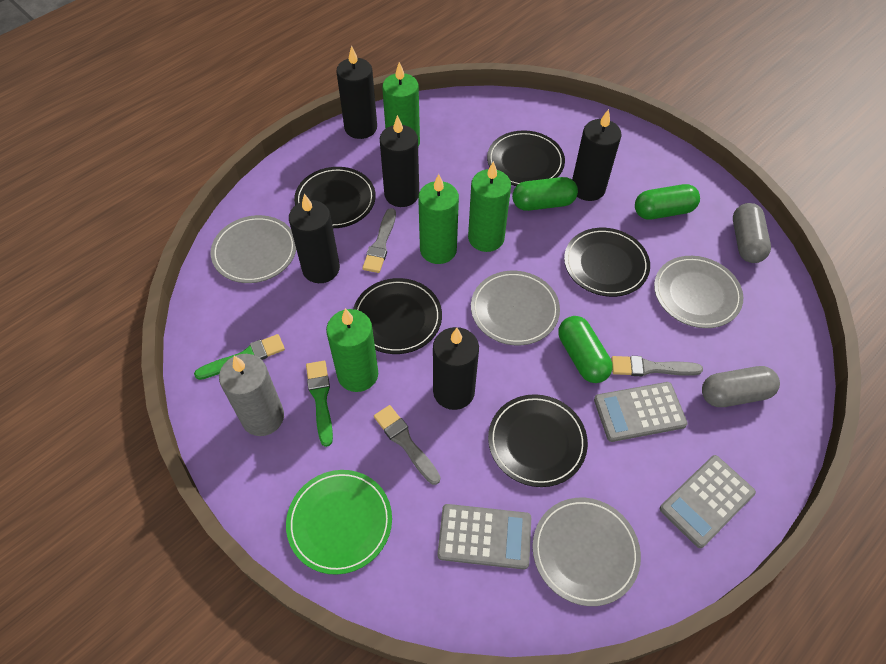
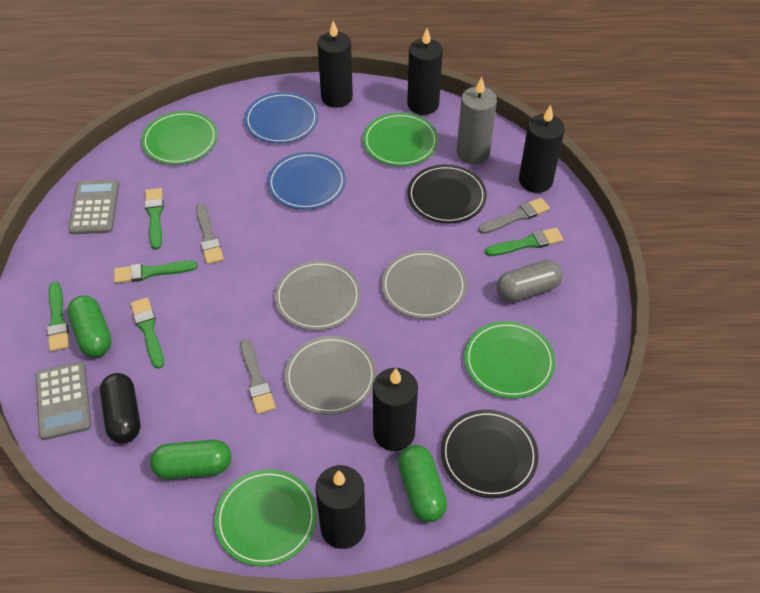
black capsule: 0 -> 1
black plate: 5 -> 2
blue plate: 0 -> 2
green brush: 2 -> 5
green candle: 4 -> 0
green plate: 1 -> 4
grey calculator: 3 -> 2
grey capsule: 2 -> 1
grey plate: 4 -> 3

